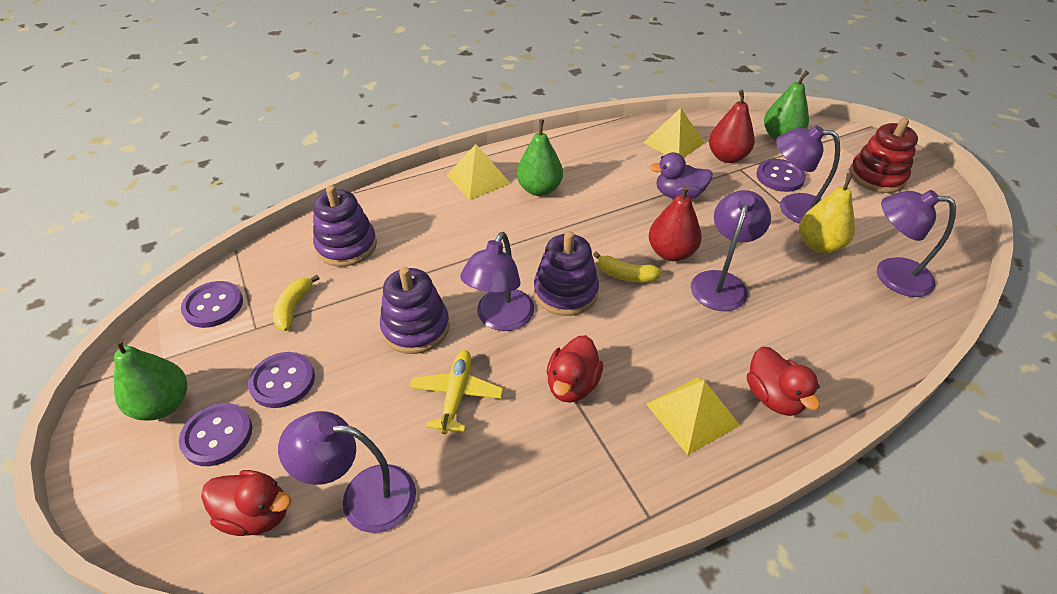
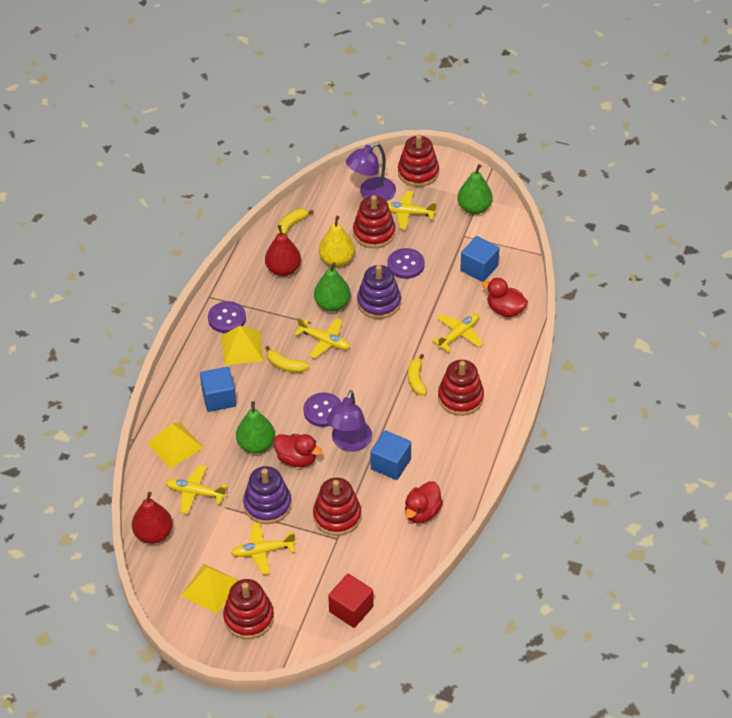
blue cube: 0 -> 3
purple button: 4 -> 3
purple duck: 1 -> 0
purple lamp: 5 -> 2
purple stacking toy: 3 -> 2
red cube: 0 -> 1
red stacking toy: 1 -> 5
yellow banana: 2 -> 3
yellow plane: 1 -> 5

